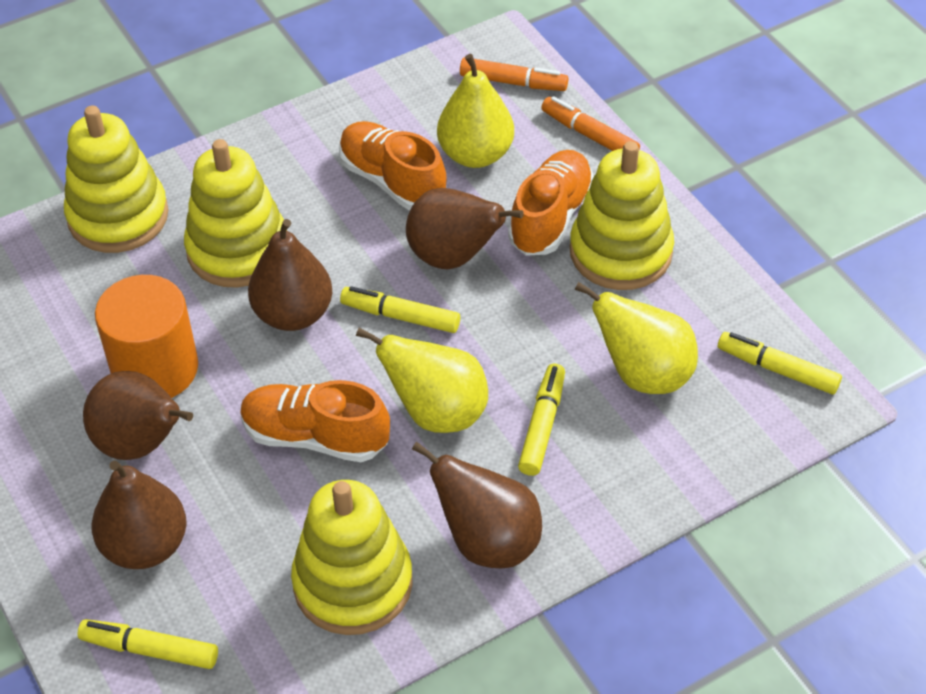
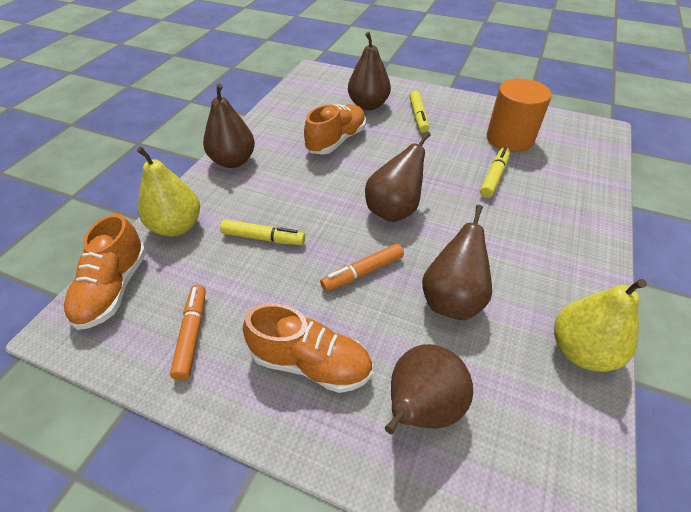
yellow marker: 4 -> 3
yellow pear: 3 -> 2
yellow stacking toy: 4 -> 0

